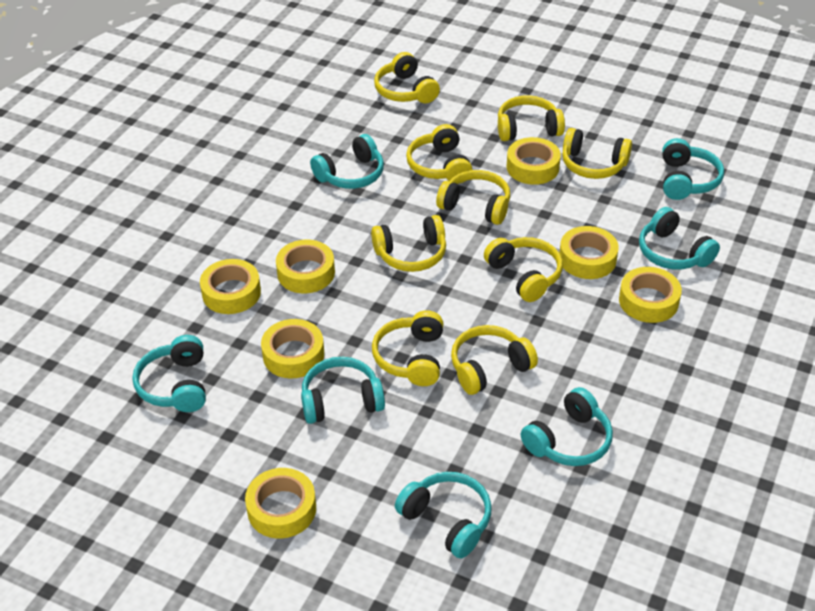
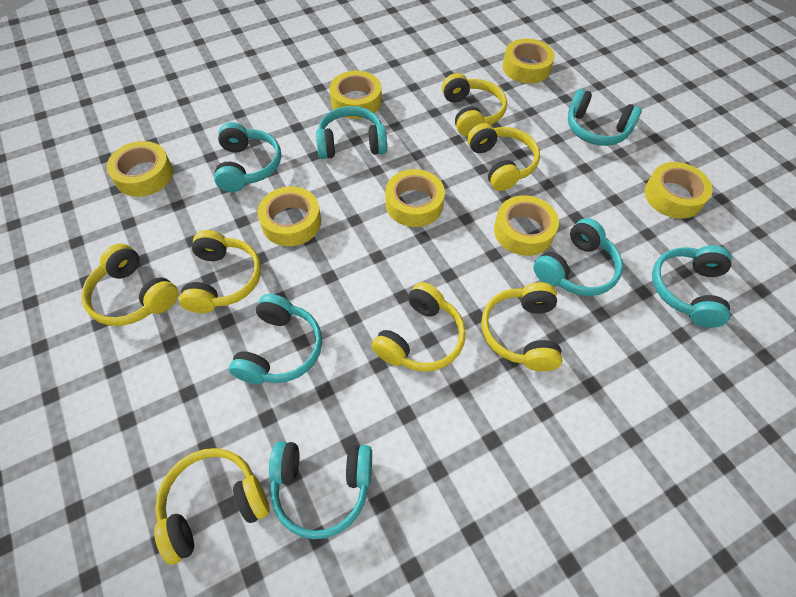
yellow headphones: 9 -> 7

